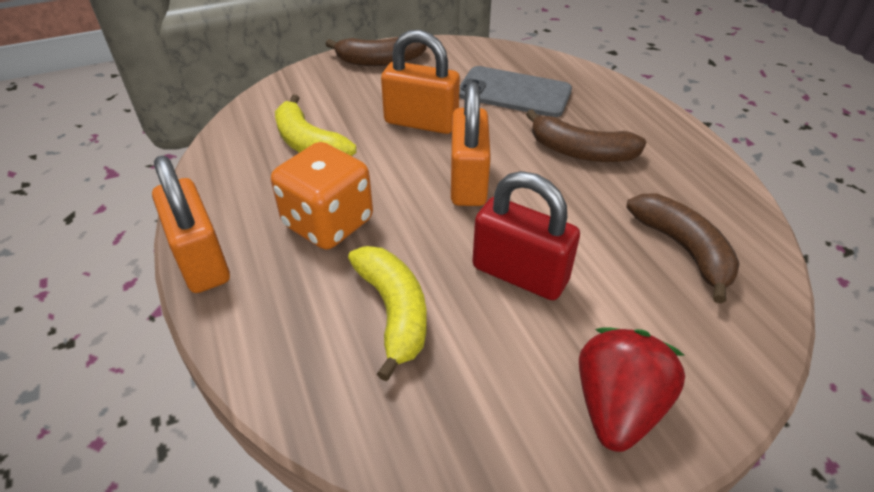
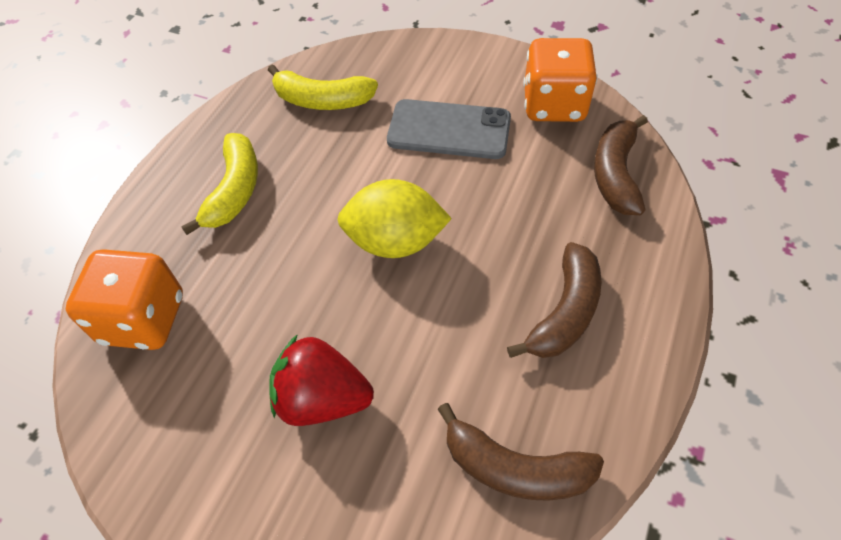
orange dice: 1 -> 2
orange padlock: 3 -> 0
red padlock: 1 -> 0
yellow lemon: 0 -> 1

